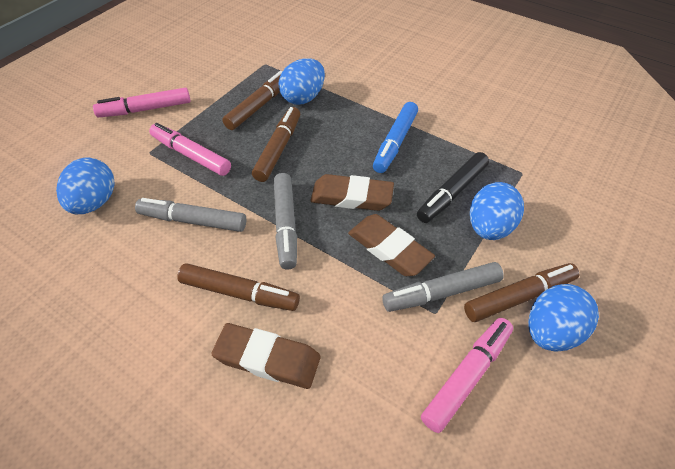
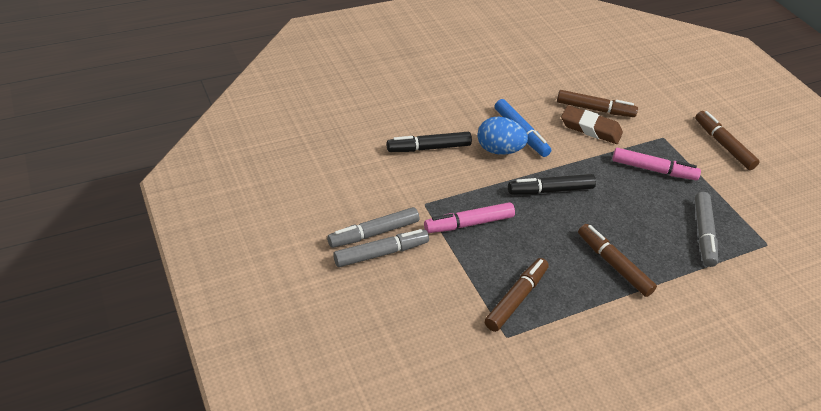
black marker: 1 -> 2
blue egg: 4 -> 1
brown eraser: 3 -> 1
pink marker: 3 -> 2

